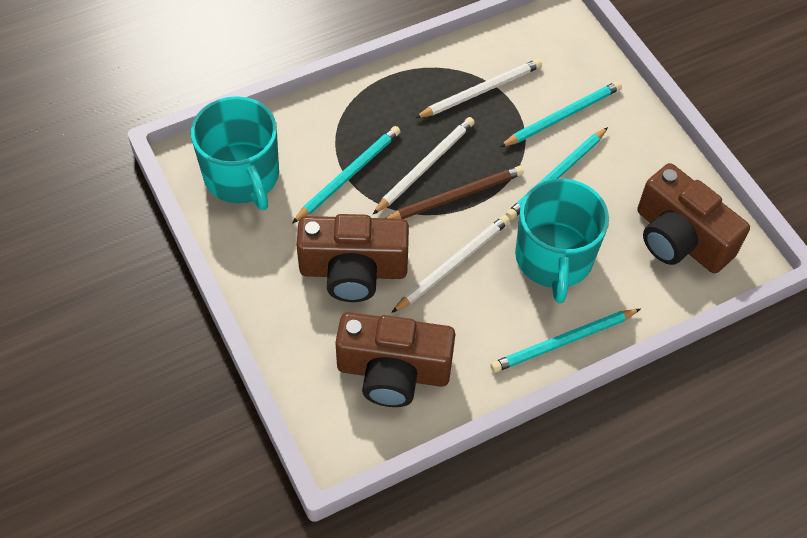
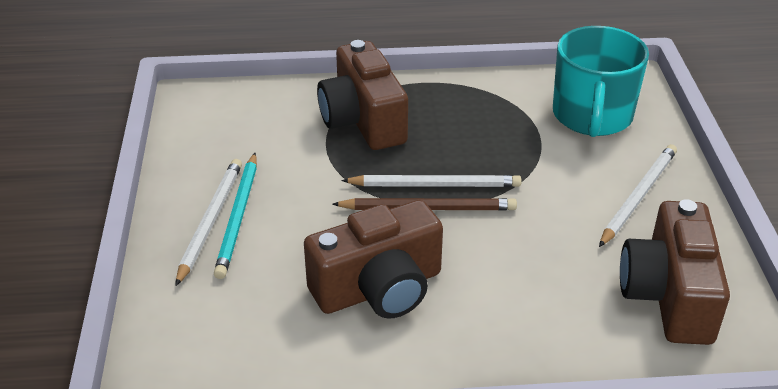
turquoise mug: 2 -> 1
turquoise pencil: 4 -> 1

